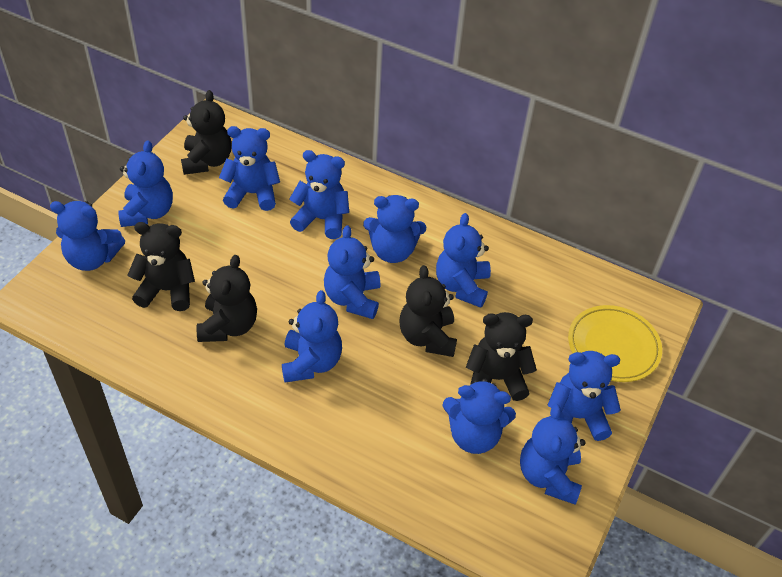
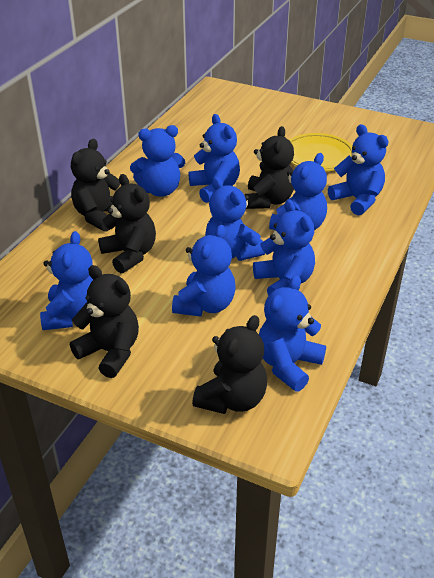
blue teddy bear: 11 -> 9

